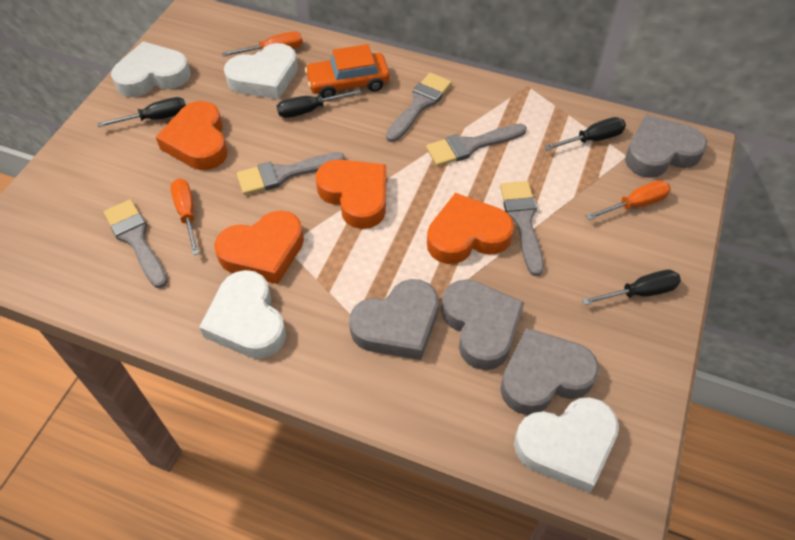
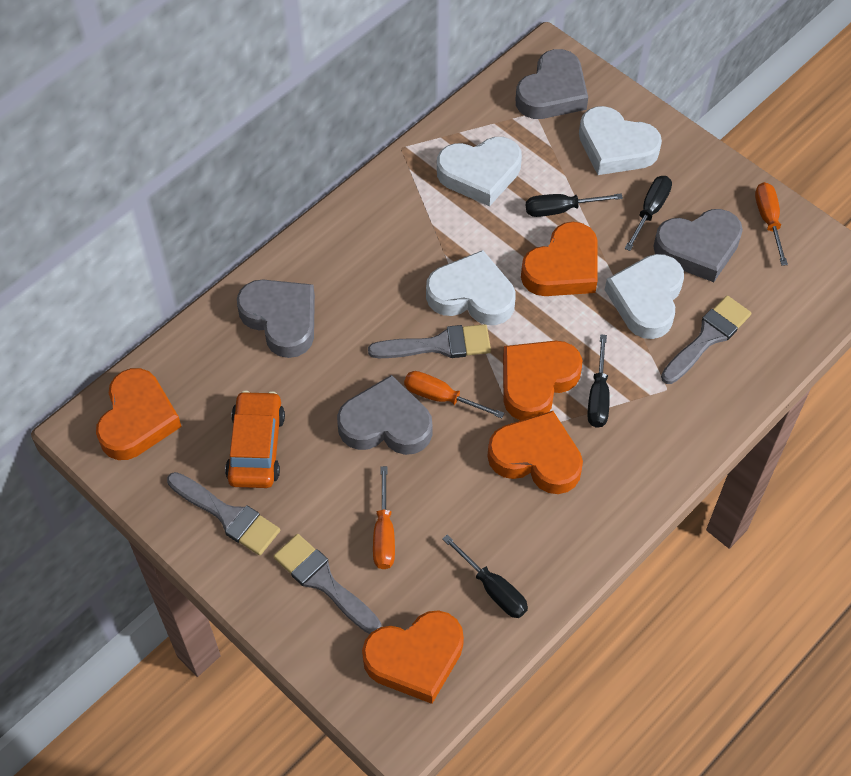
grey brush: 5 -> 4
orange heart: 4 -> 5

